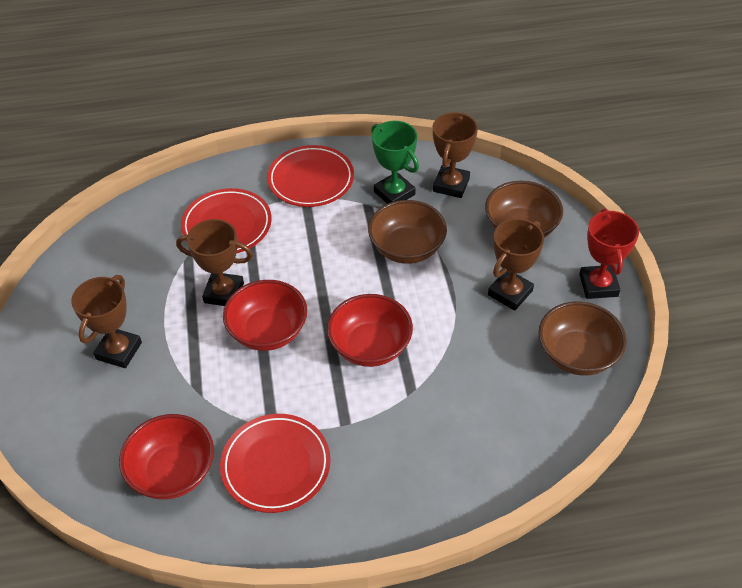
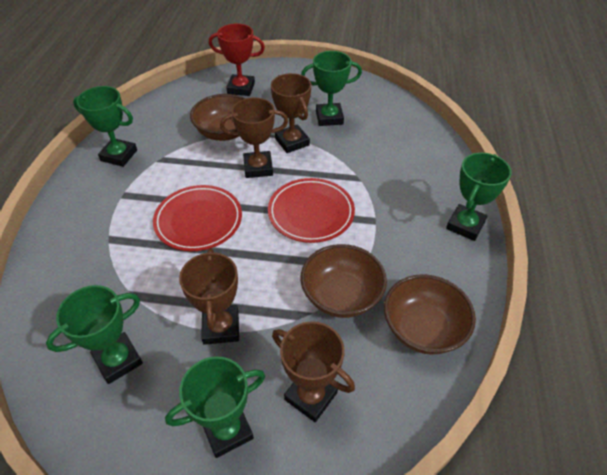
green trophy: 1 -> 5
red bowl: 3 -> 0
red plate: 3 -> 2

